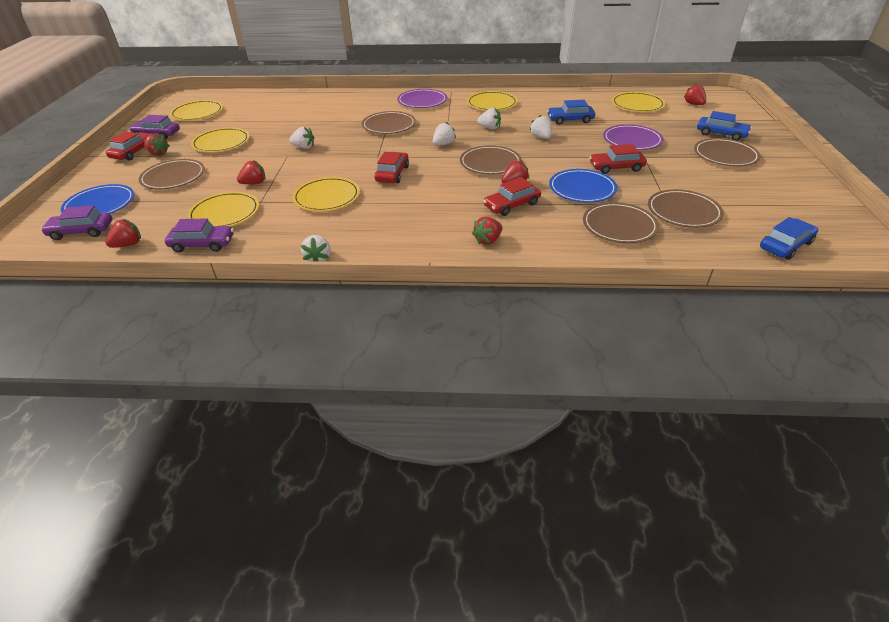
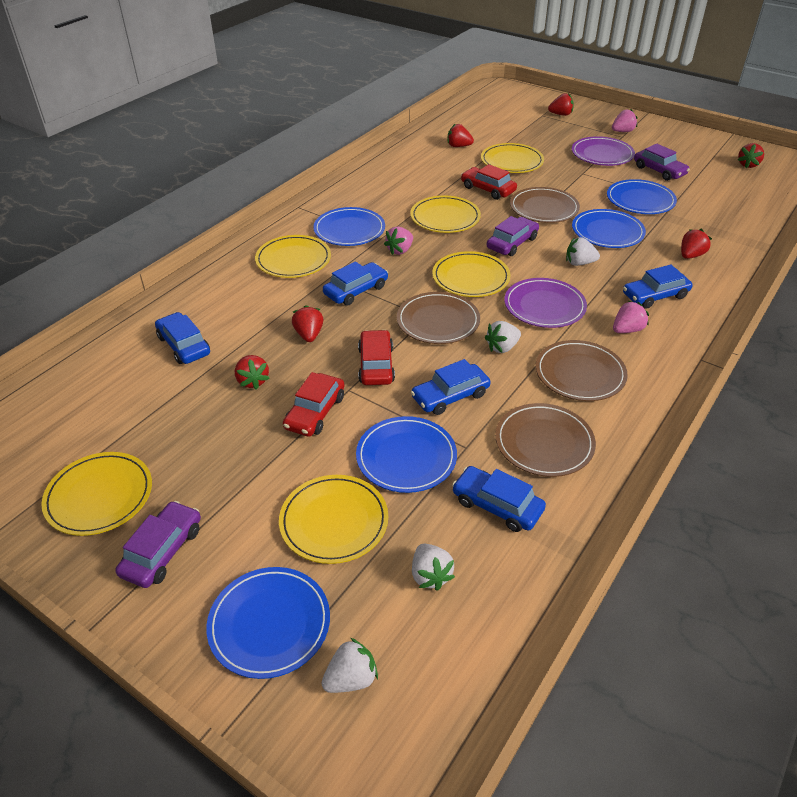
blue car: 3 -> 5
blue plate: 2 -> 5
brown plate: 6 -> 4
pink strawberry: 0 -> 3
red car: 4 -> 3
white strawberry: 5 -> 4

